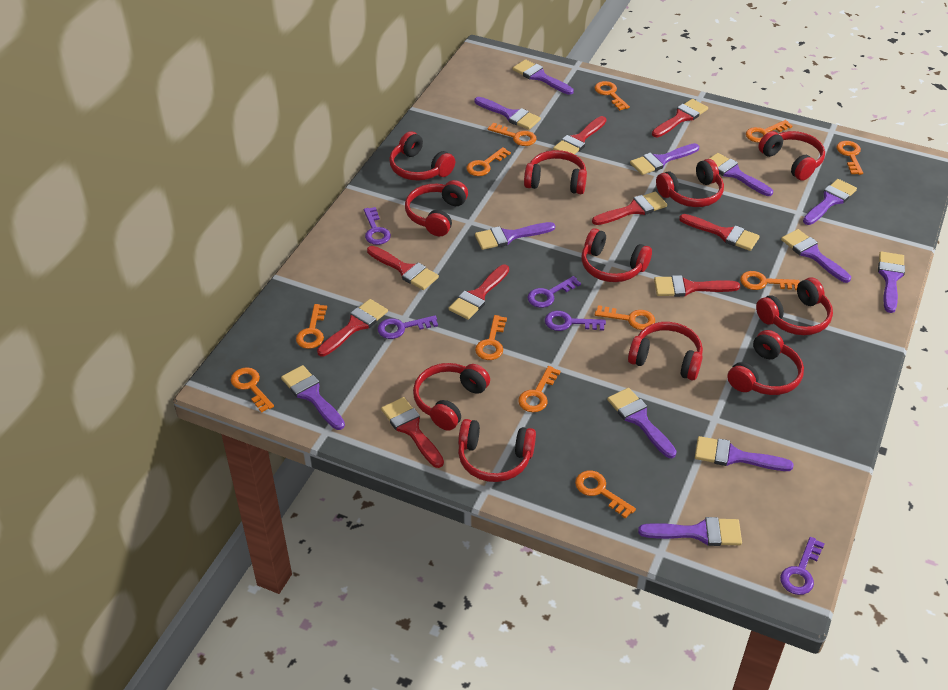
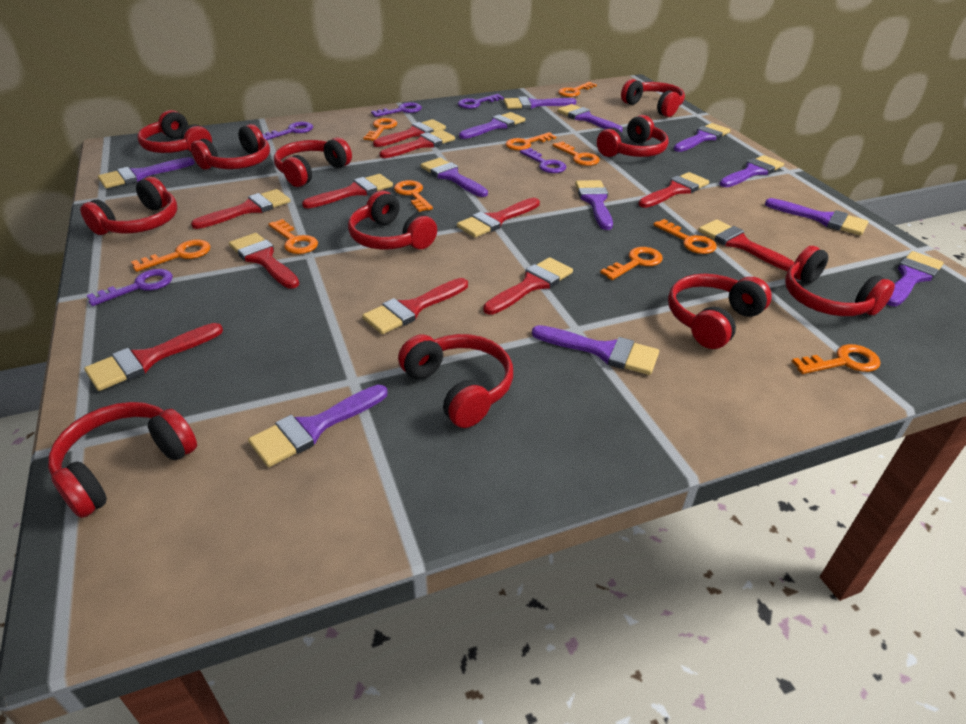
orange key: 12 -> 10
red brush: 9 -> 11

